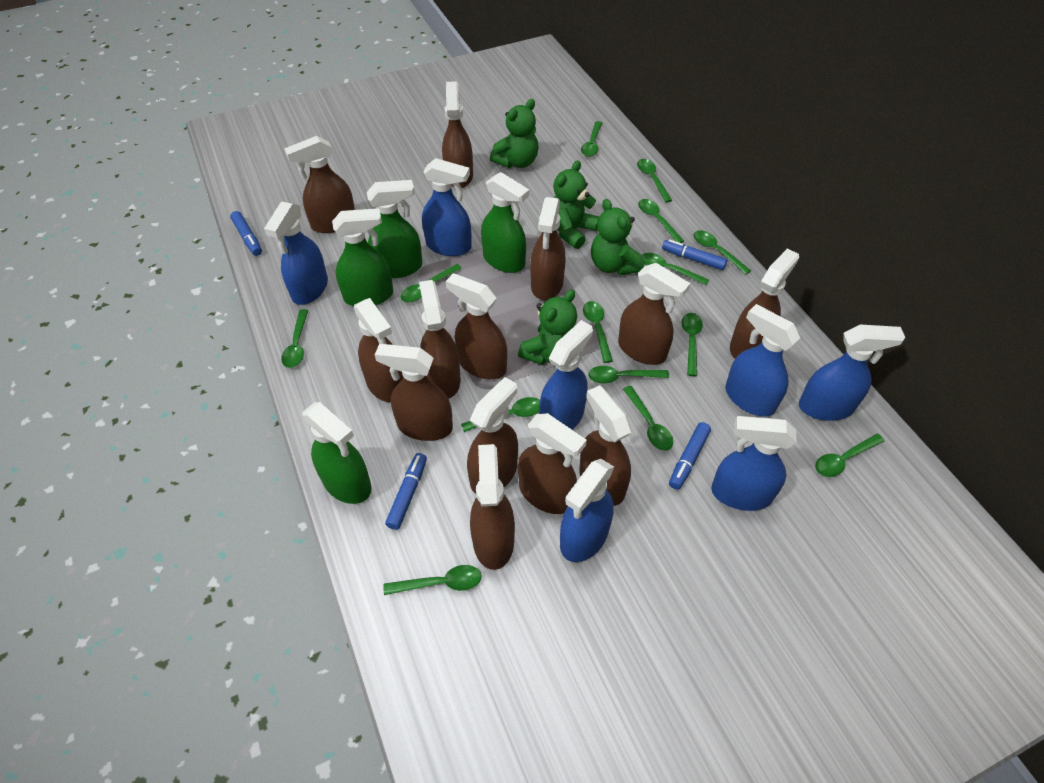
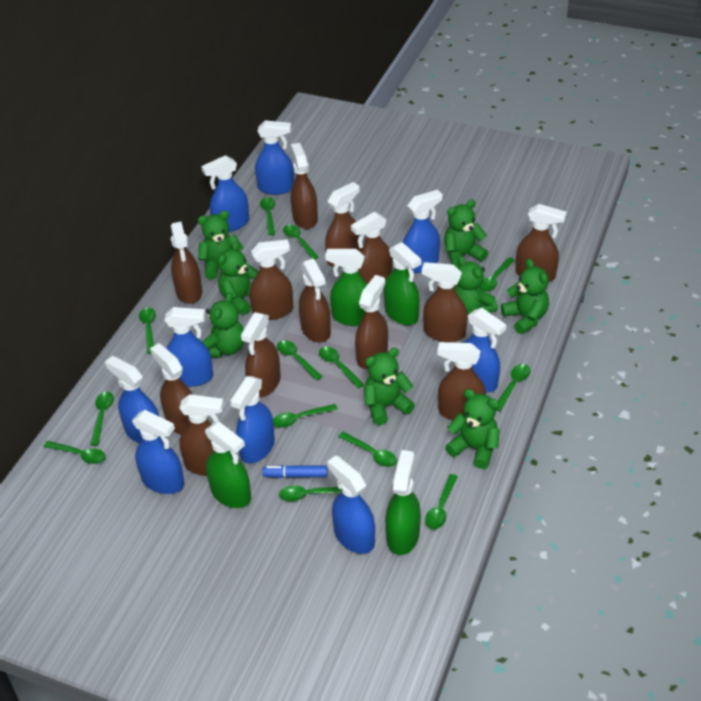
blue marker: 4 -> 1
blue spray bottle: 7 -> 9
green spoon: 14 -> 13
green teddy bear: 4 -> 8

